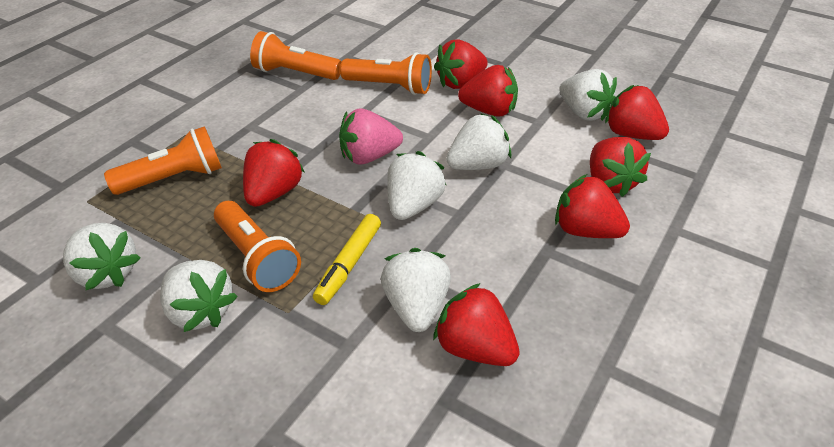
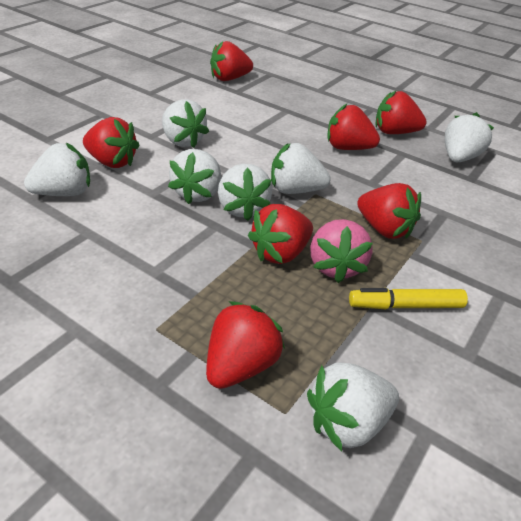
orange flashlight: 4 -> 0
white strawberry: 6 -> 7

